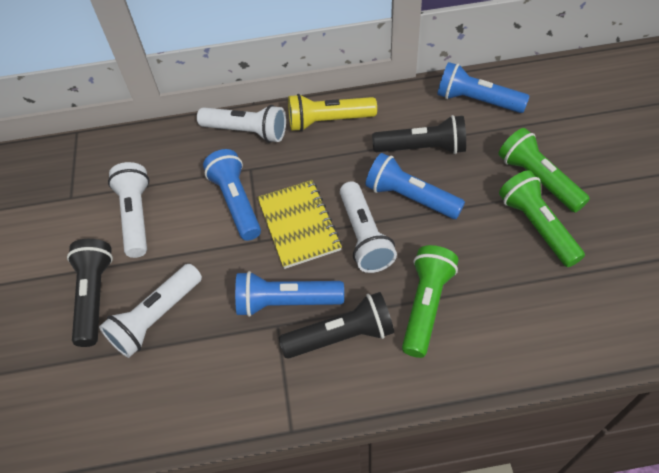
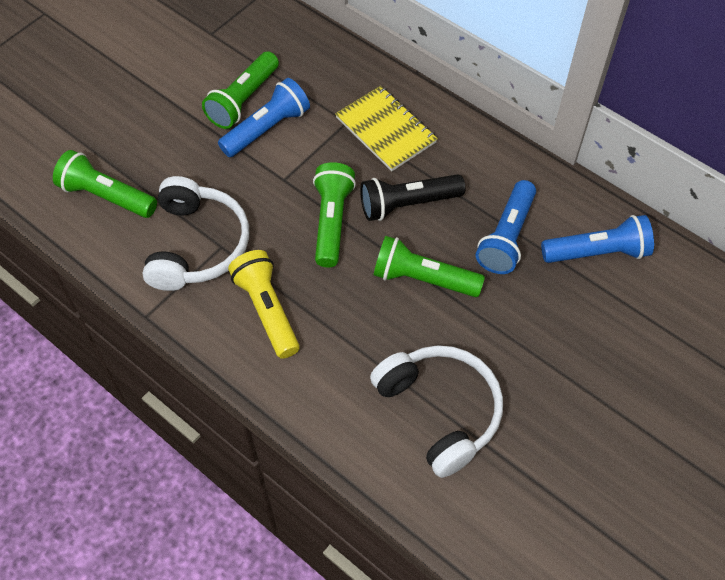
black flashlight: 3 -> 1
blue flashlight: 4 -> 3
green flashlight: 3 -> 4
white flashlight: 4 -> 0
white headphones: 0 -> 2

